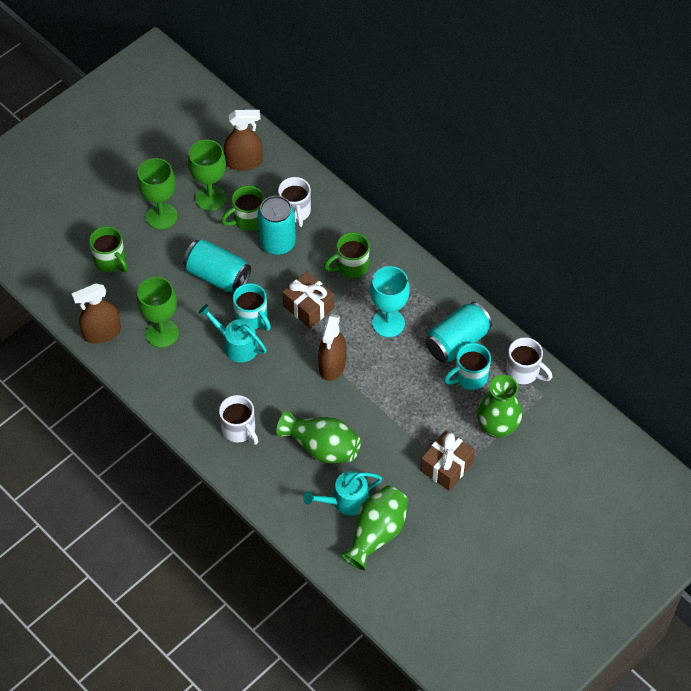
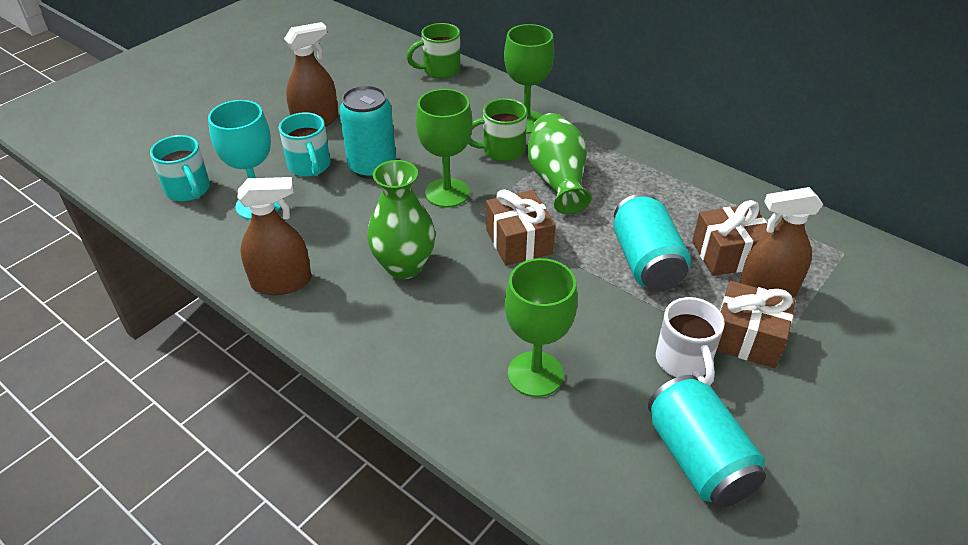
brown gift: 2 -> 3
green mug: 3 -> 2
green vase: 3 -> 2
turquoise watering can: 2 -> 0
white mug: 3 -> 1

